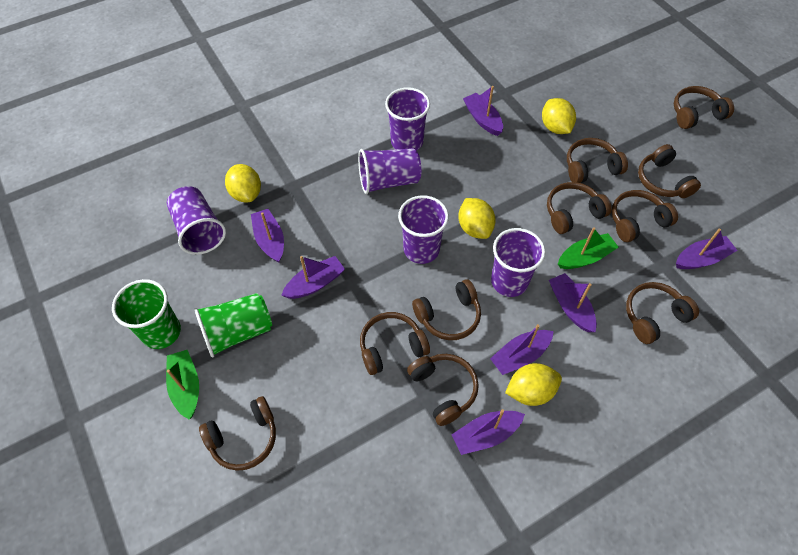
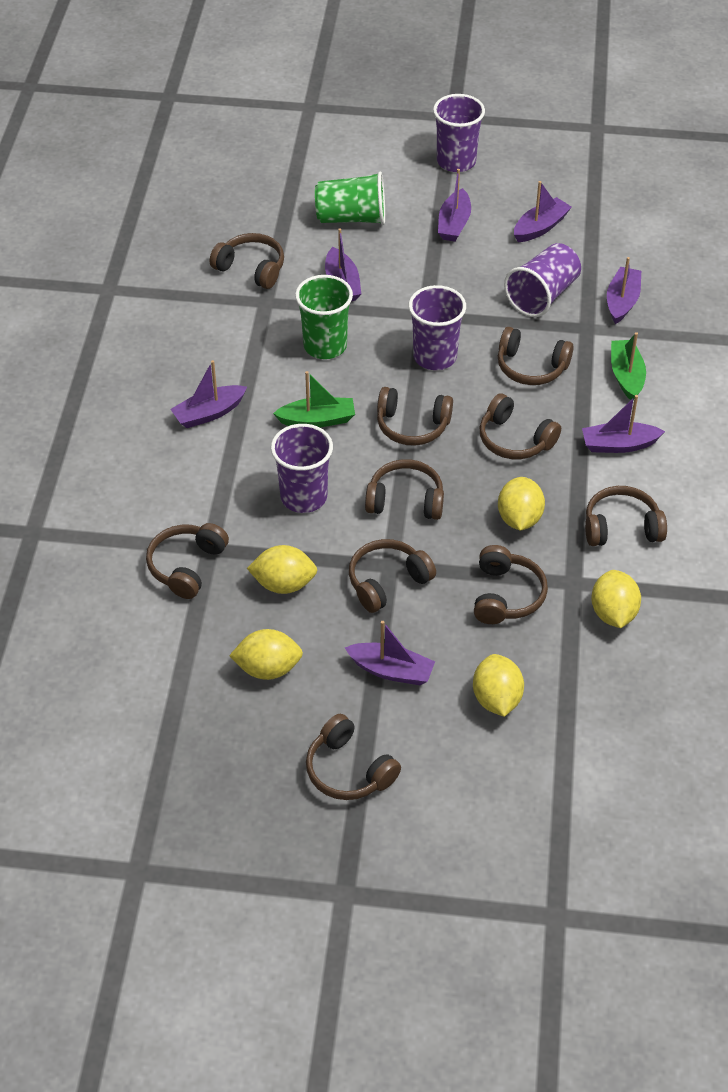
purple cup: 5 -> 4
yellow lemon: 4 -> 5

